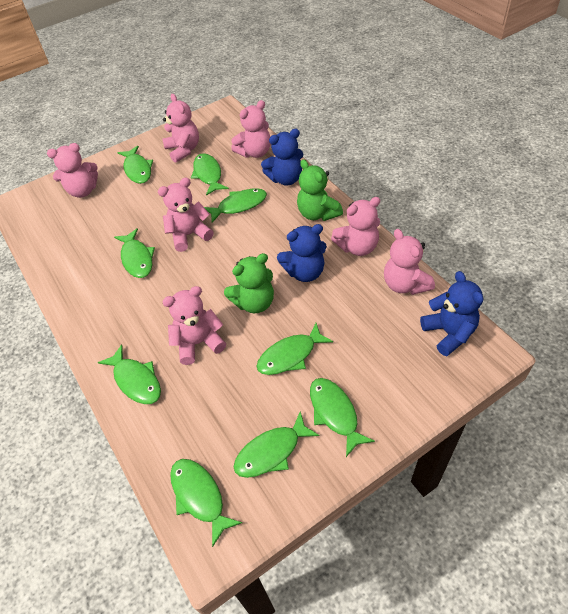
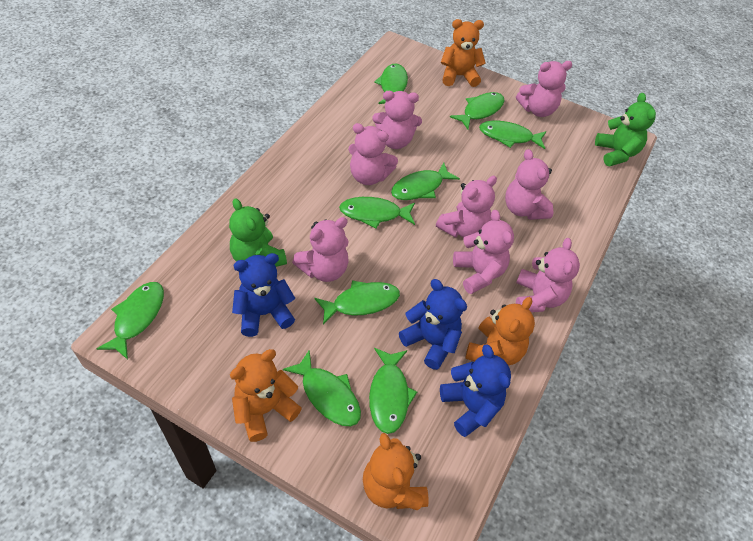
orange teddy bear: 0 -> 4
pink teddy bear: 7 -> 8

